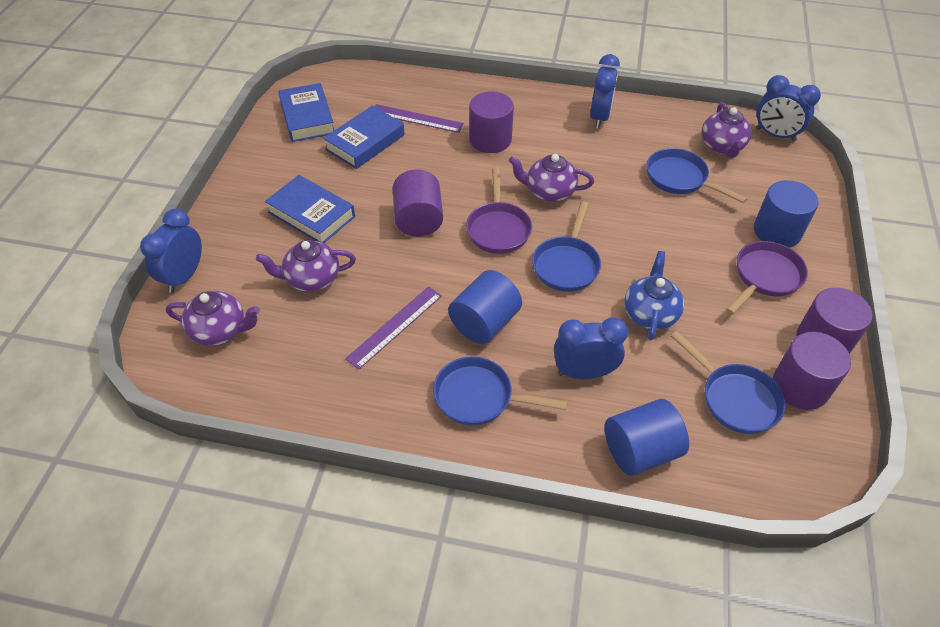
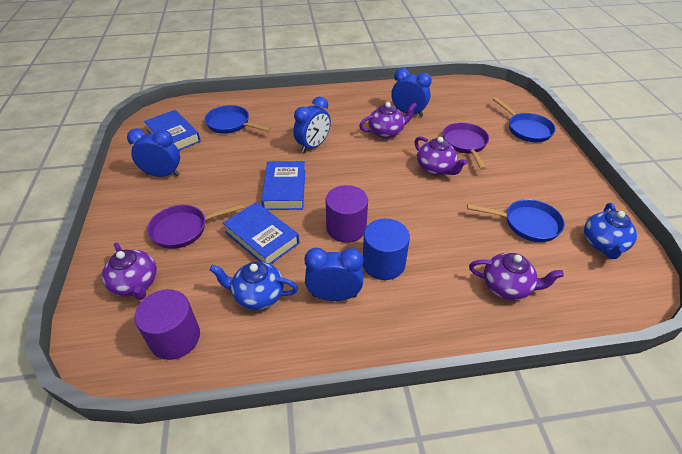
blue cylinder: 3 -> 1
blue pan: 4 -> 3
blue teapot: 1 -> 2
purple cylinder: 4 -> 2
purple ruler: 2 -> 0

